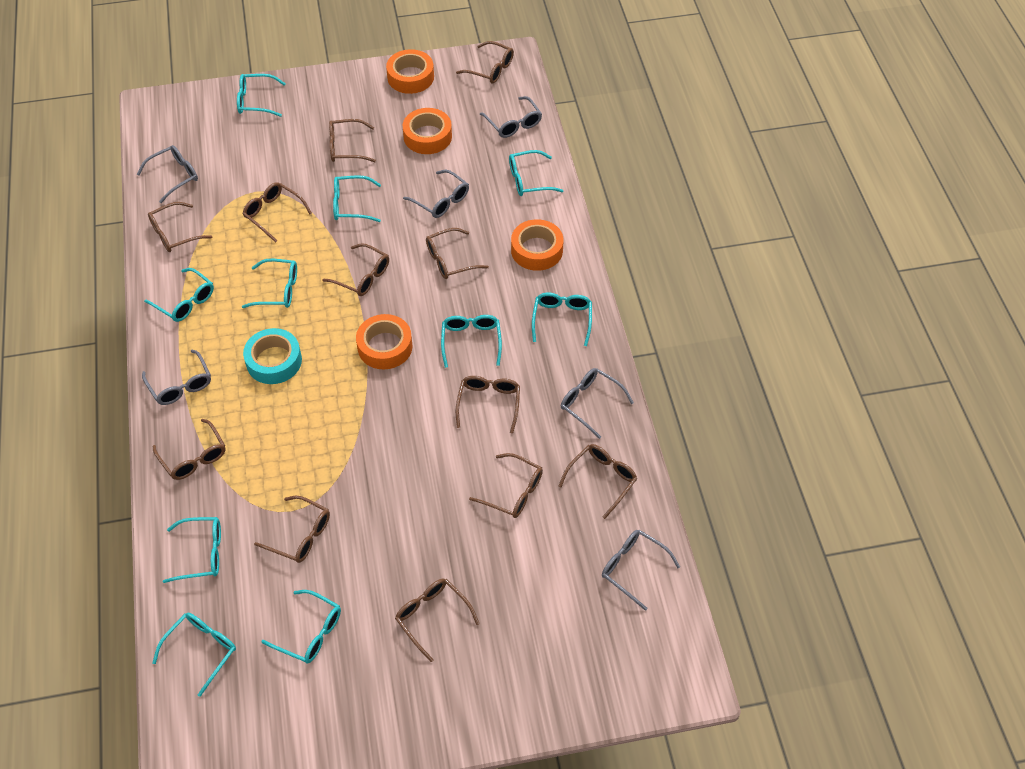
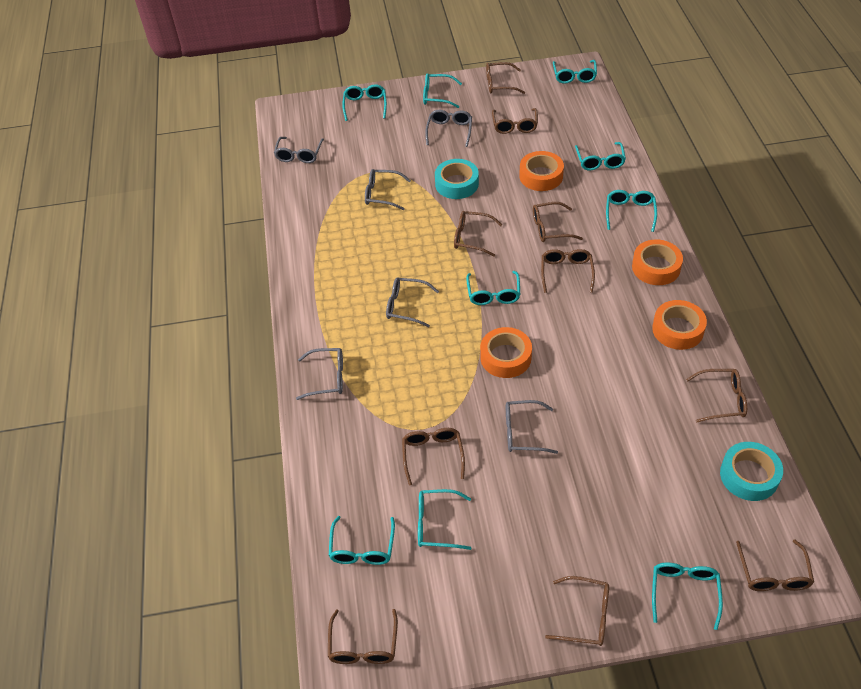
brown glasses: 12 -> 10
turquoise glasses: 10 -> 9
turquoise tape: 1 -> 2

